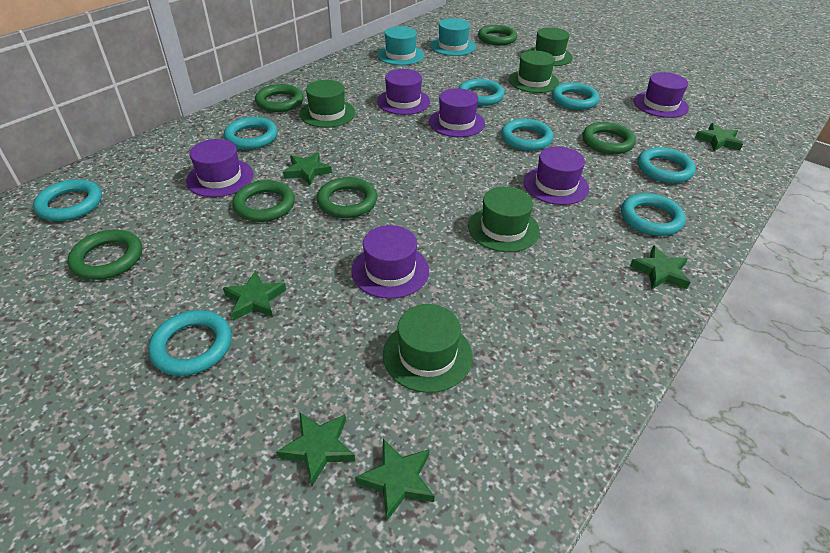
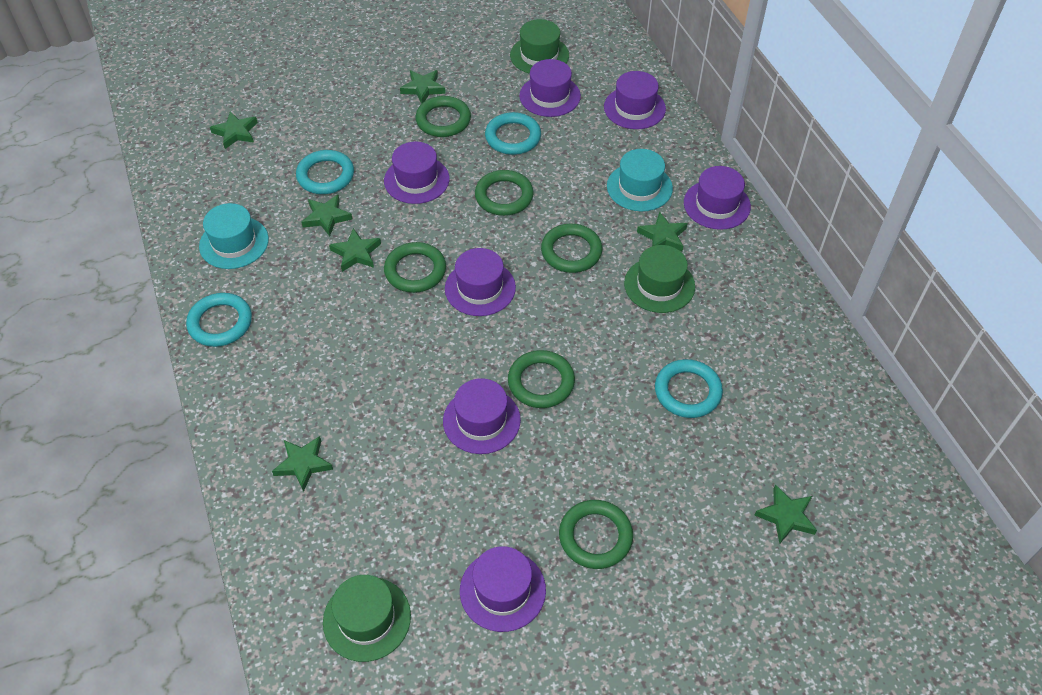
green hat: 5 -> 3
green star: 6 -> 7
purple hat: 6 -> 7
turquoise ring: 8 -> 4

